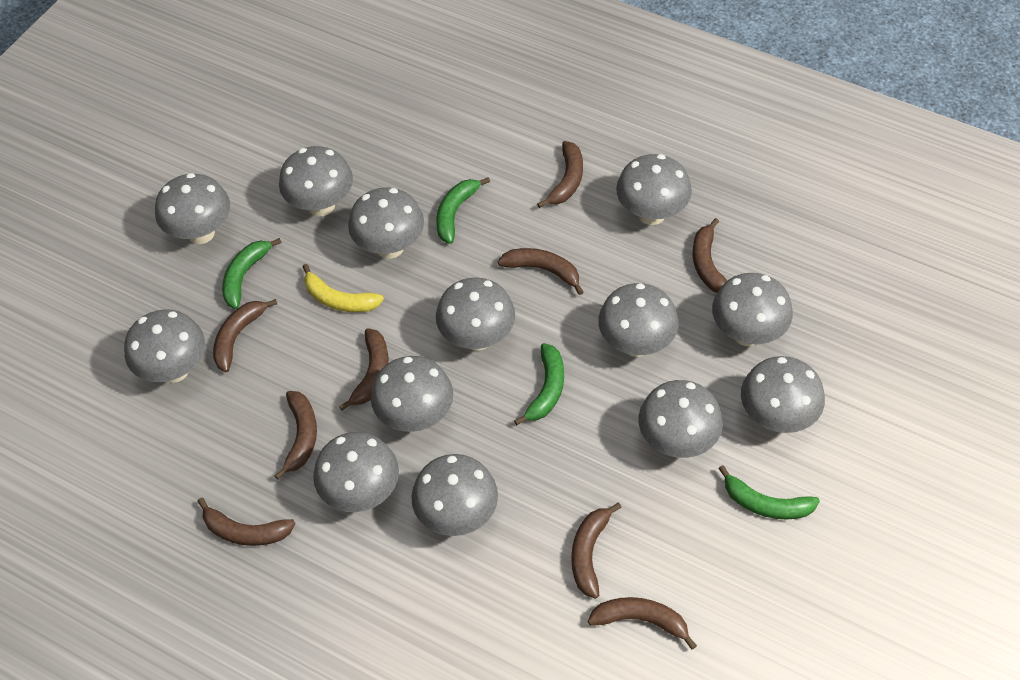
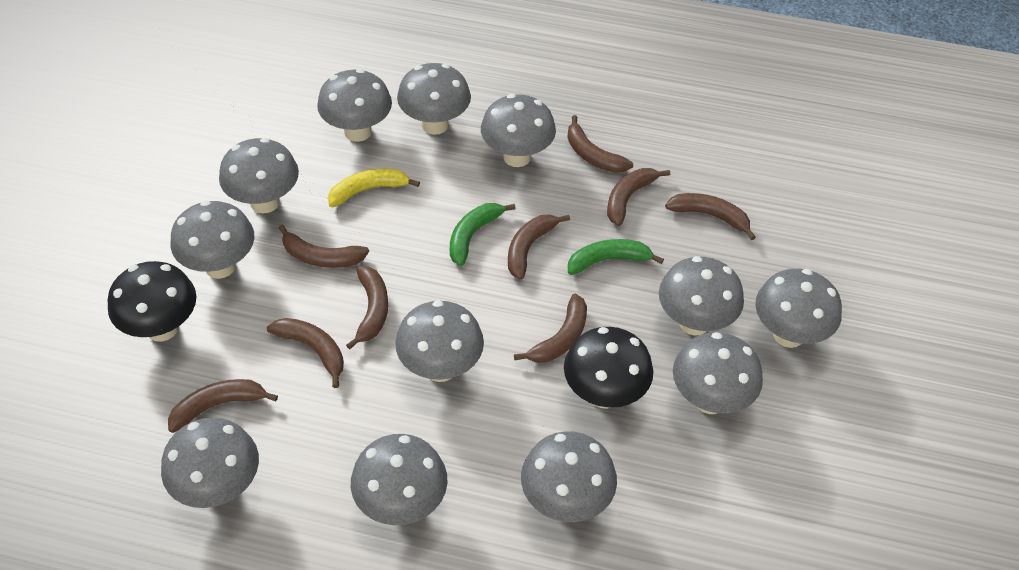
black mushroom: 0 -> 2
green banana: 4 -> 2
grey mushroom: 13 -> 12

